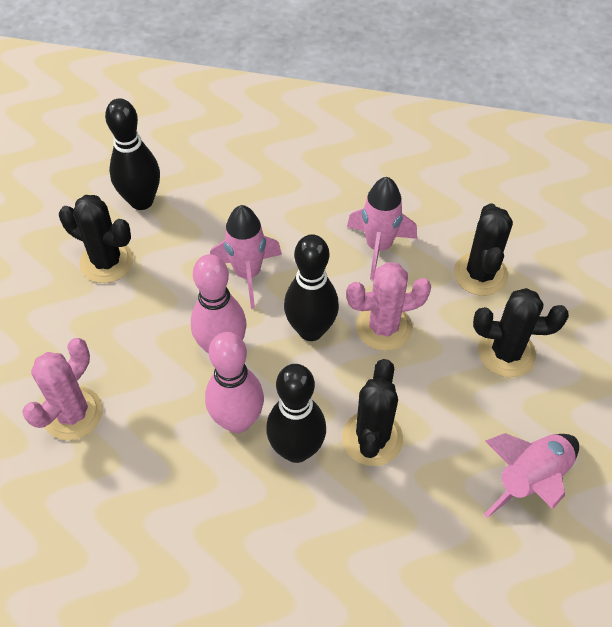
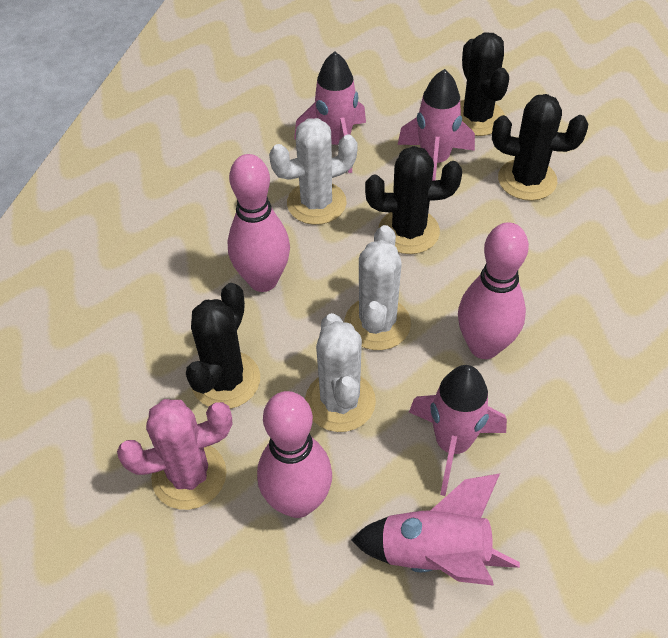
black bowling pin: 3 -> 0
pink bowling pin: 2 -> 3
pink cactus: 2 -> 1
pink rocket: 3 -> 4
white cactus: 0 -> 3

